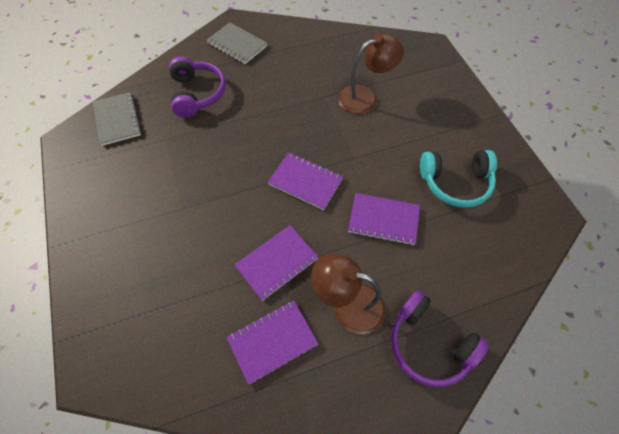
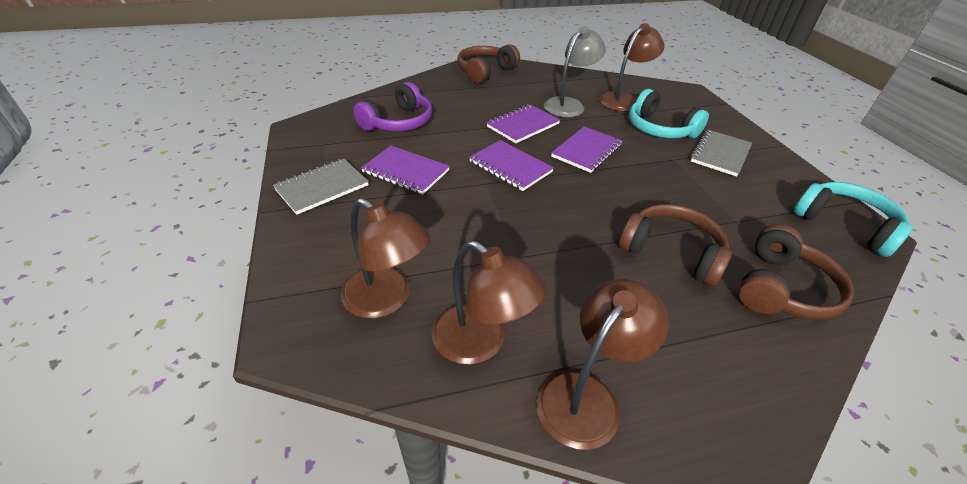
brown headphones: 0 -> 3
brown lamp: 2 -> 4
grey lamp: 0 -> 1
purple headphones: 2 -> 1
turquoise headphones: 1 -> 2

